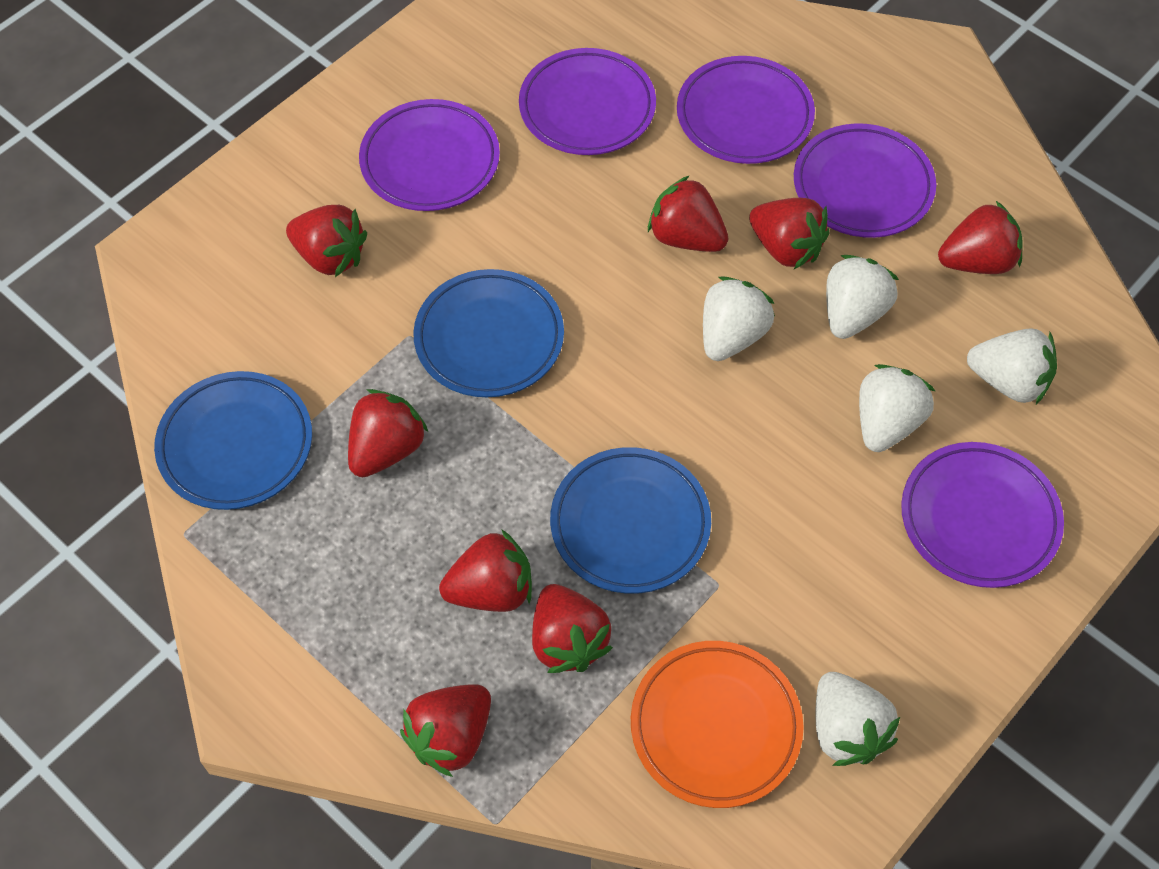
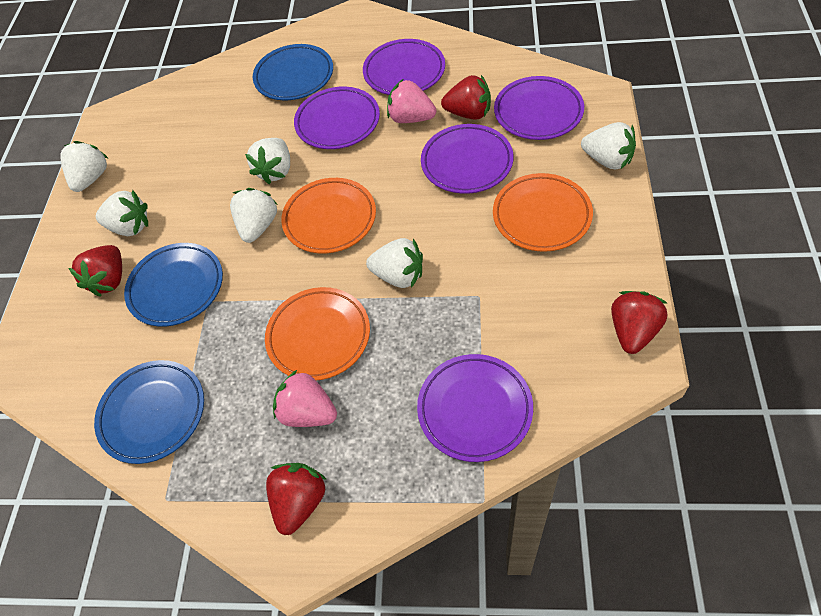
orange plate: 1 -> 3
pink strawberry: 0 -> 2
red strawberry: 8 -> 4
white strawberry: 5 -> 6

